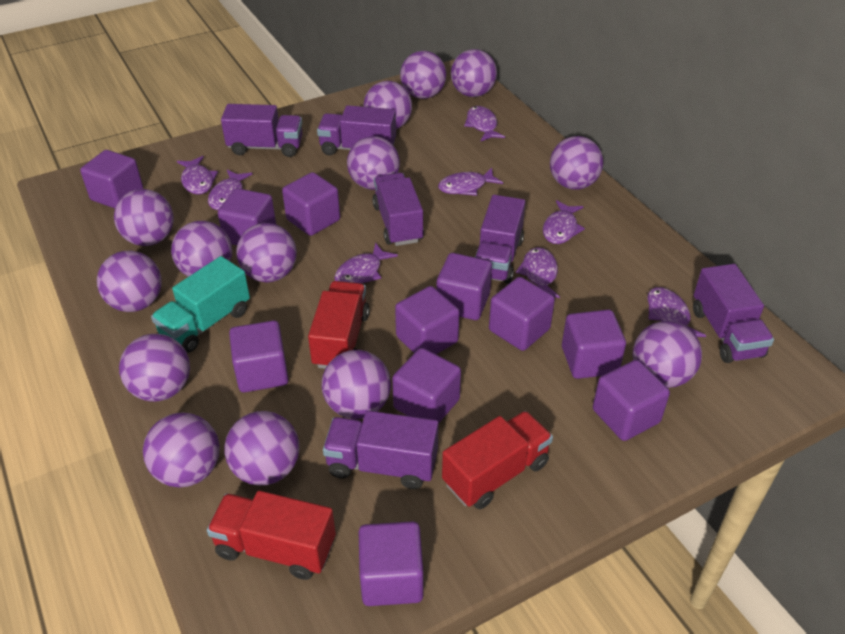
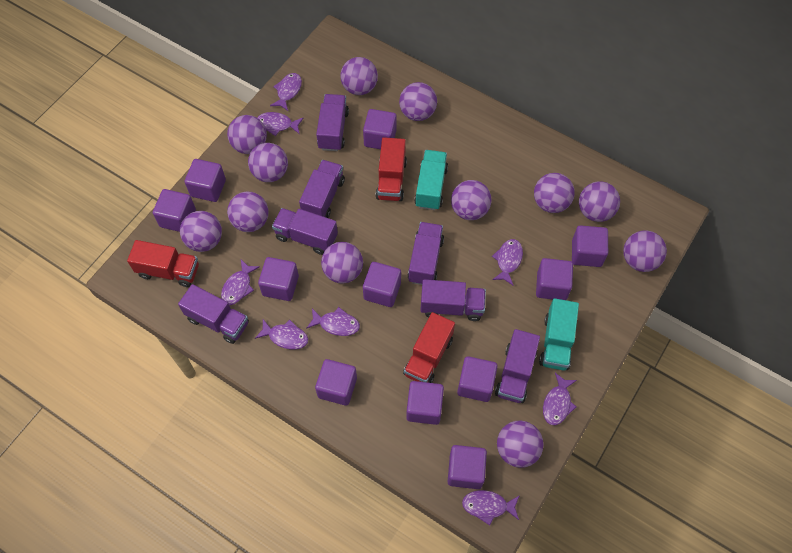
purple ball: 14 -> 12
purple truck: 6 -> 7
turquoise truck: 1 -> 2

